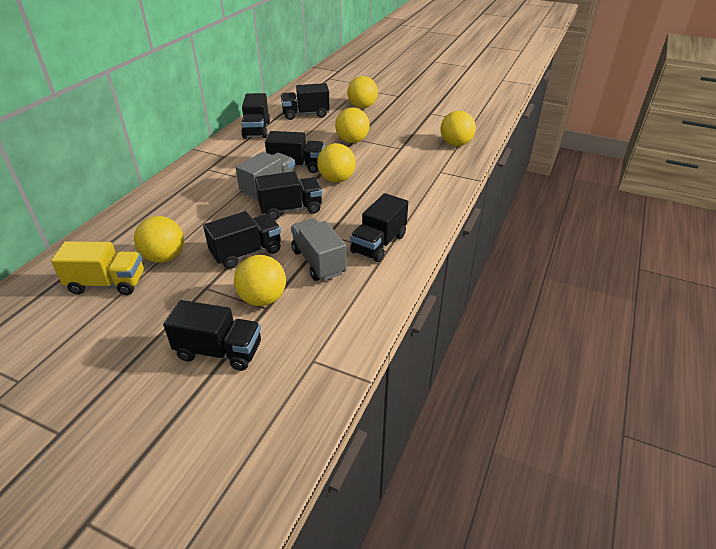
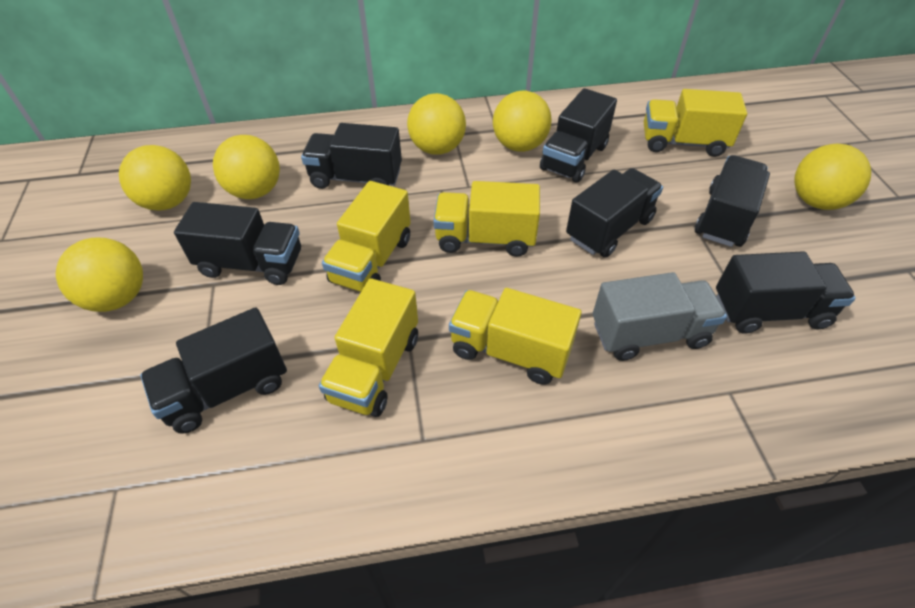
grey truck: 2 -> 1
yellow truck: 1 -> 5

